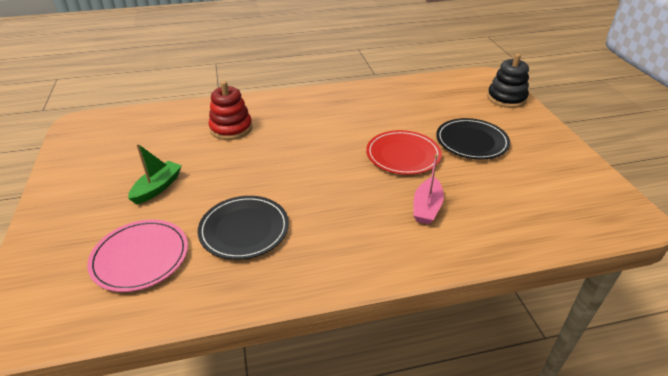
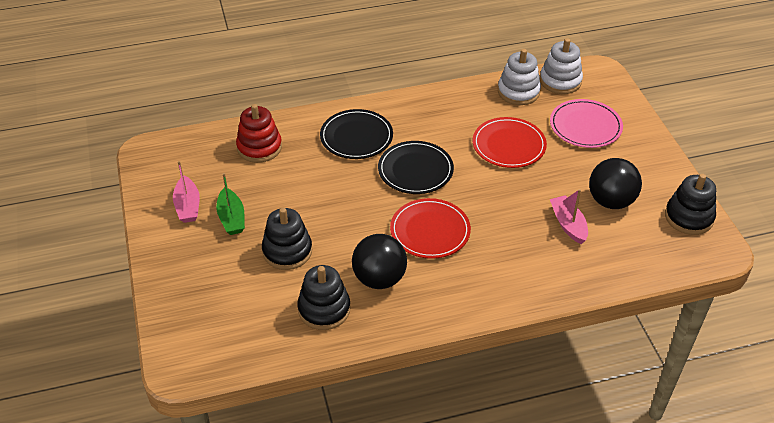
black ball: 0 -> 2
black stacking toy: 1 -> 3
pink boat: 1 -> 2
red plate: 1 -> 2
white stacking toy: 0 -> 2

